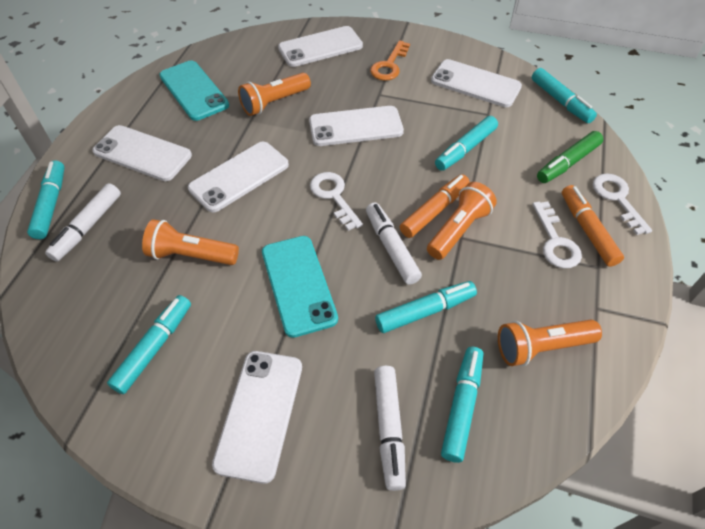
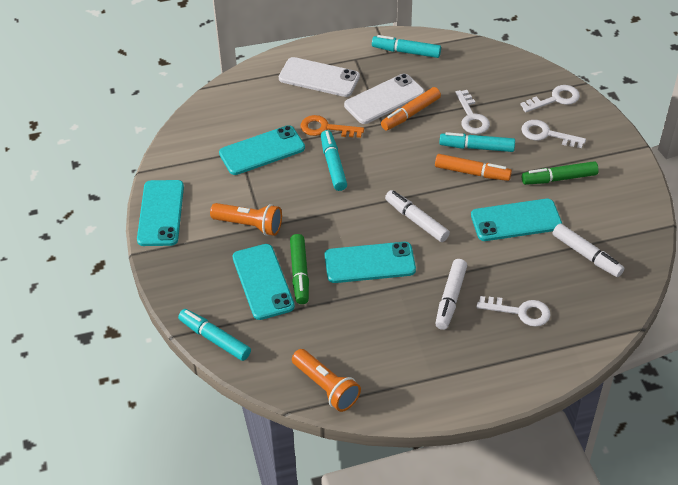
green marker: 1 -> 2
orange flashlight: 4 -> 2
turquoise marker: 6 -> 4
turquoise phone: 2 -> 5
white key: 3 -> 4
white phone: 6 -> 2

